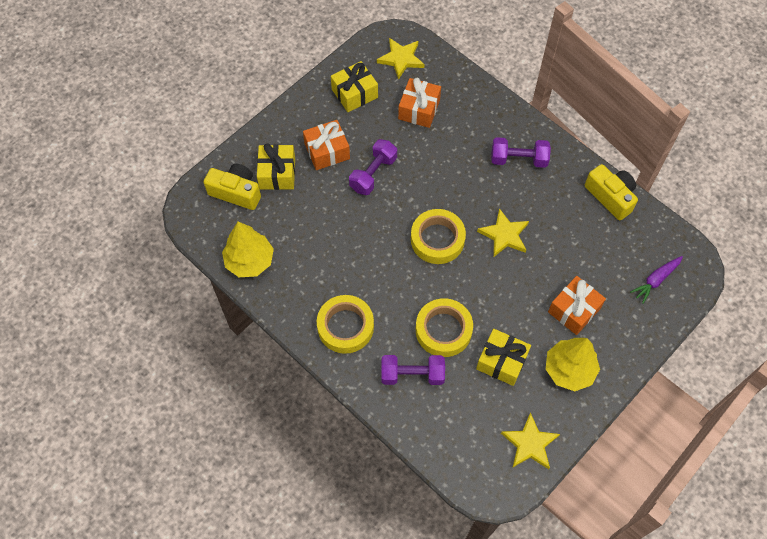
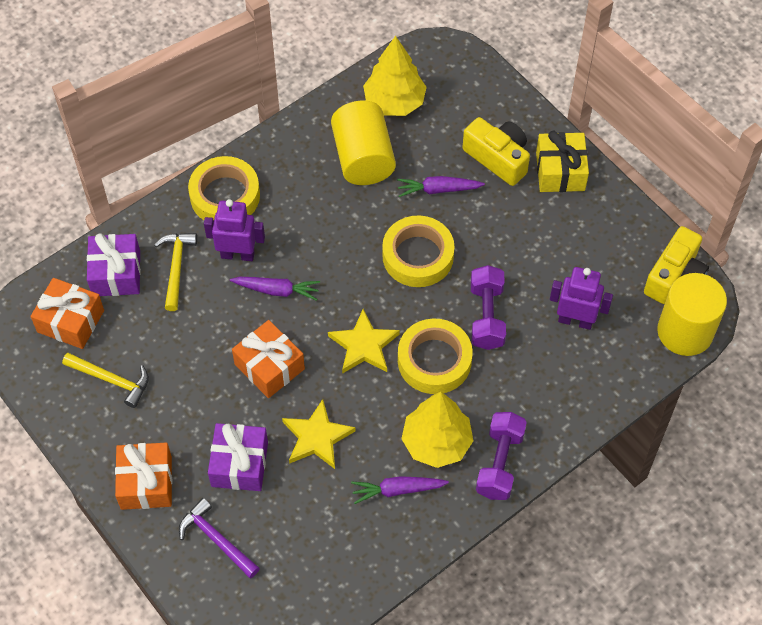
purple carrot: 1 -> 3
purple dumbbell: 3 -> 2
purple gift: 0 -> 2
purple hammer: 0 -> 1
purple robot: 0 -> 2
yellow cylinder: 0 -> 2
yellow gift: 3 -> 1
yellow hammer: 0 -> 2
yellow star: 3 -> 2

